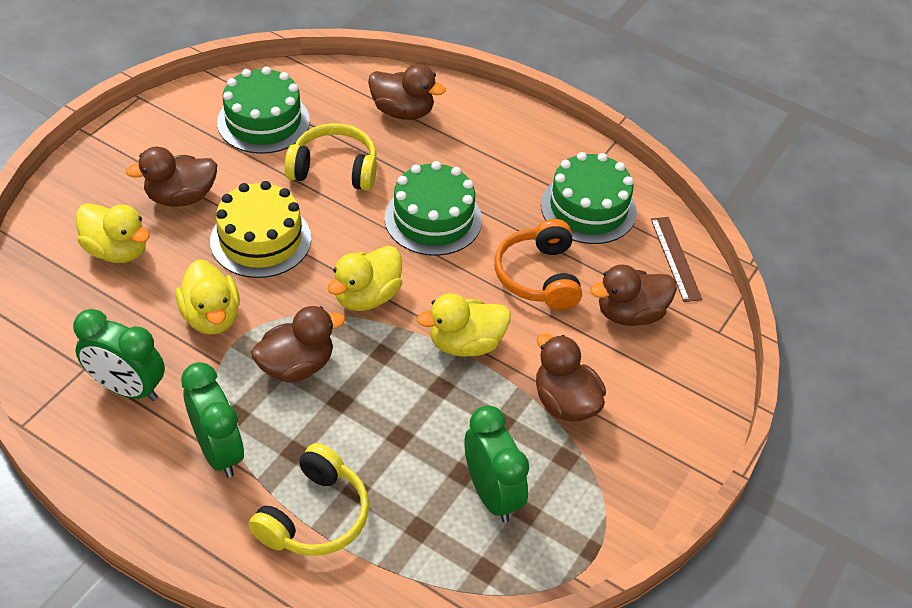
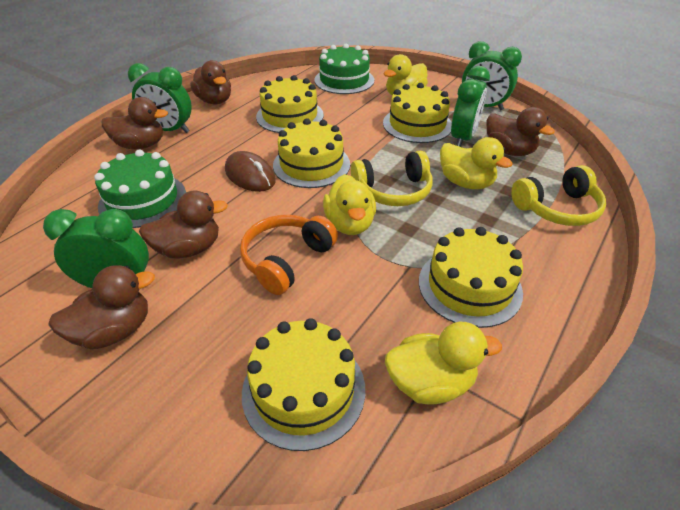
brown mouse: 0 -> 1
brown ruler: 1 -> 0
green cake: 3 -> 2
green clock: 3 -> 4
yellow cake: 1 -> 5

